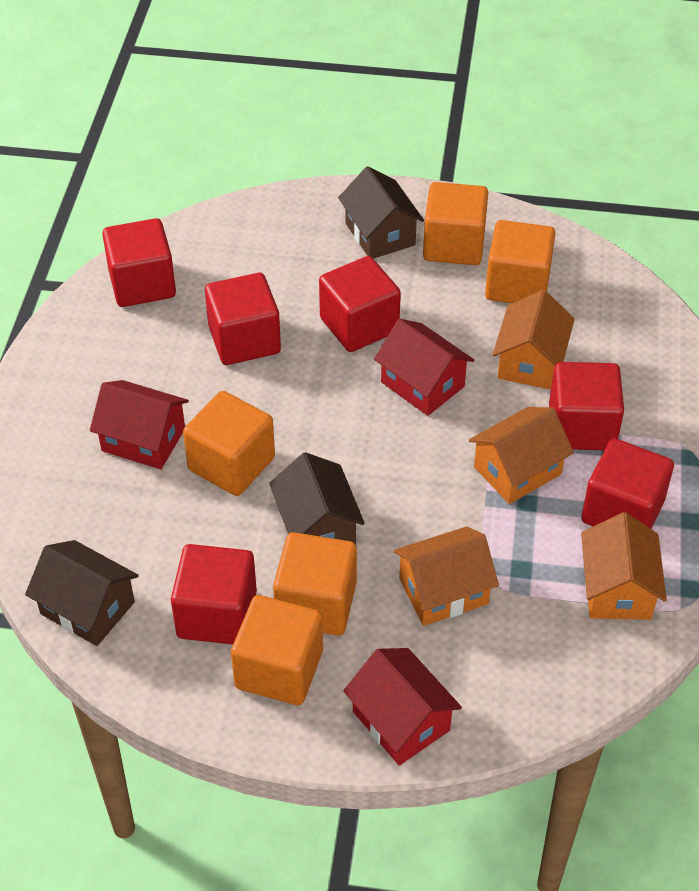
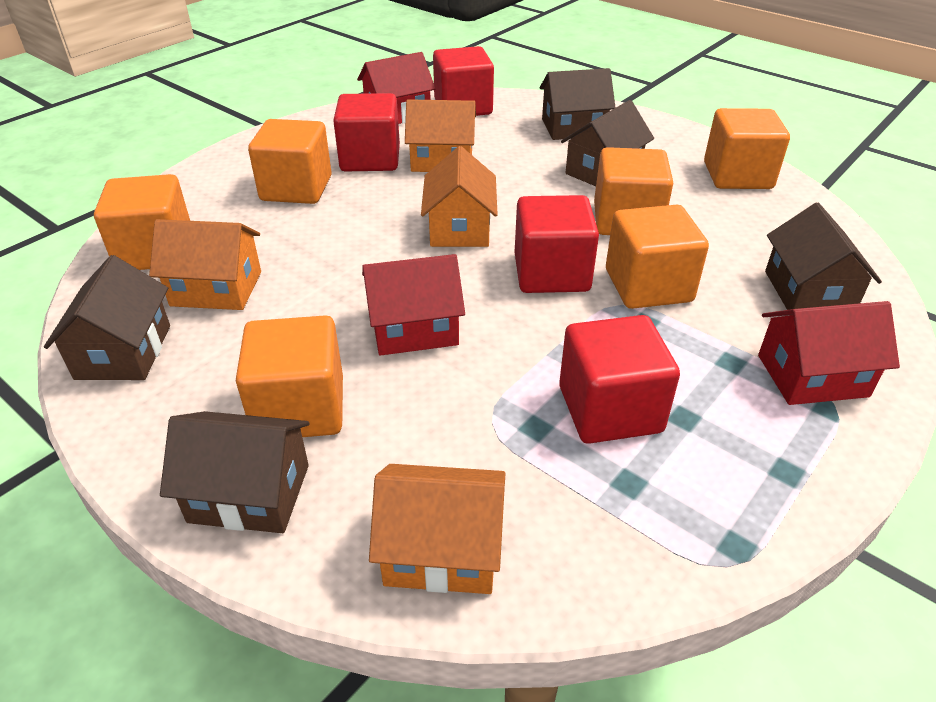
brown house: 3 -> 5
orange cube: 5 -> 6
red cube: 6 -> 4

